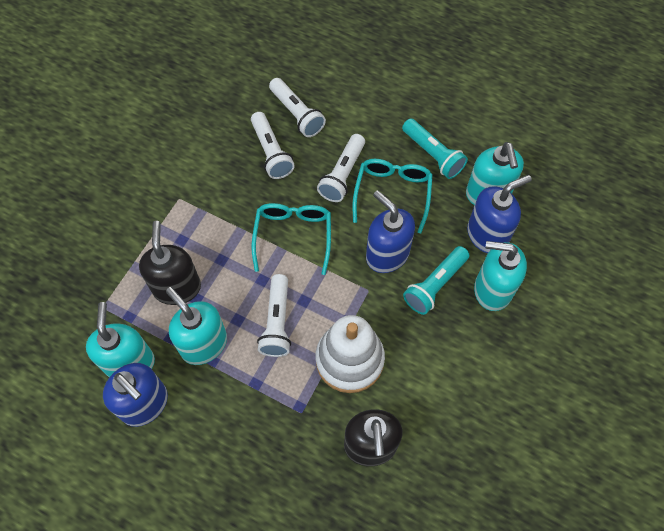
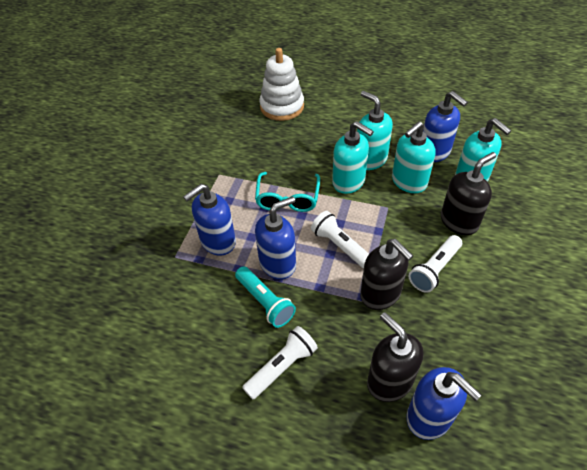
black soap dispenser: 2 -> 3
blue soap dispenser: 3 -> 4
turquoise flashlight: 2 -> 1
turquoise glasses: 2 -> 1
white flashlight: 4 -> 3

